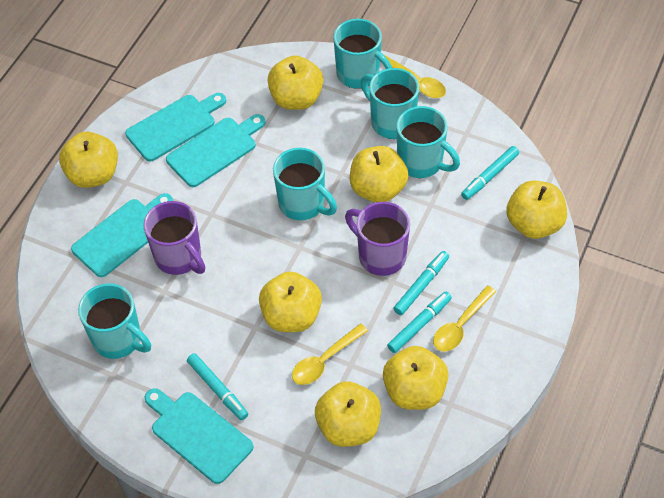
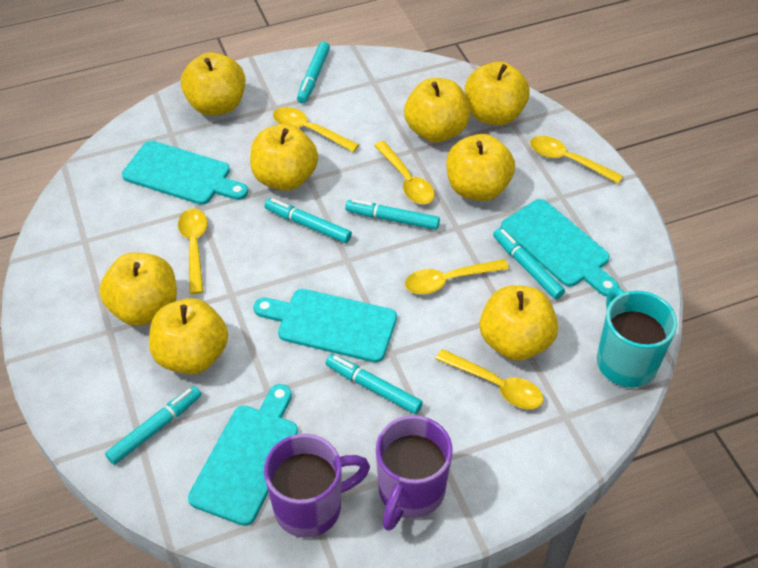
turquoise marker: 4 -> 6
turquoise mug: 5 -> 1
yellow apple: 7 -> 8
yellow spoon: 3 -> 6

